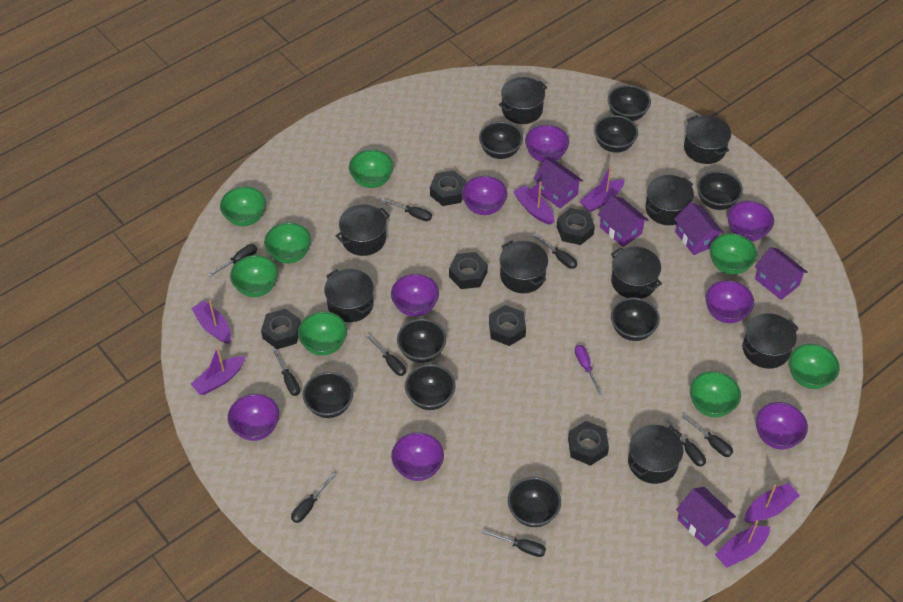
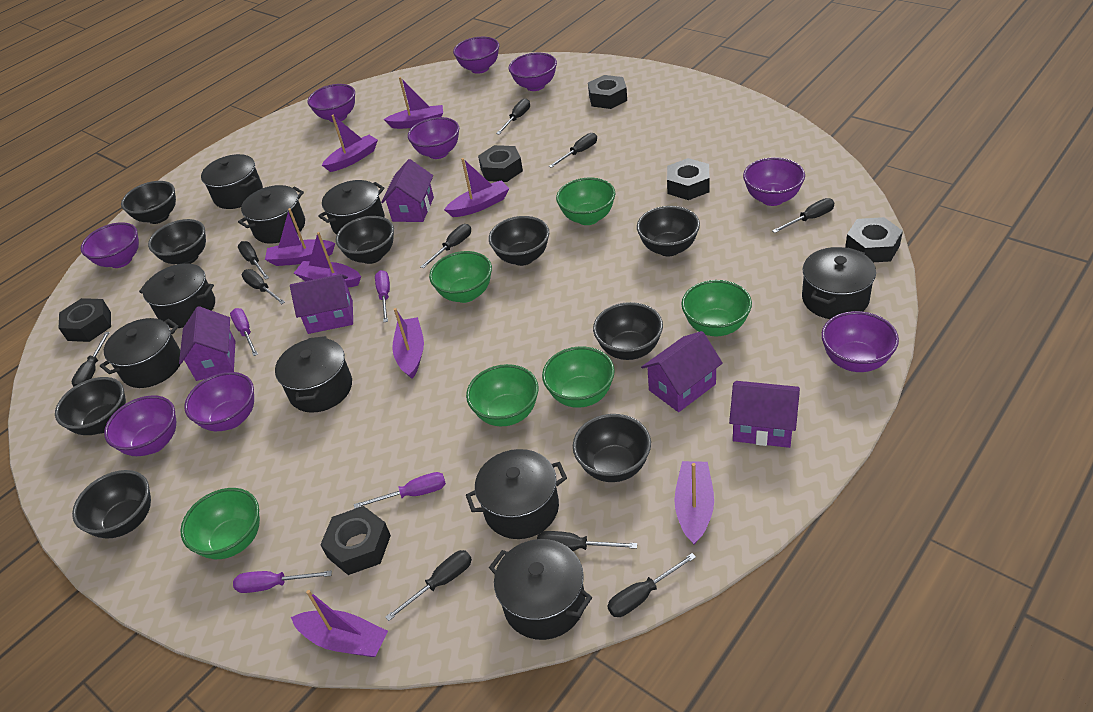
black screwdriver: 9 -> 10
green bowl: 8 -> 6
purple boat: 6 -> 8
purple bowl: 8 -> 9
purple screwdriver: 1 -> 4

